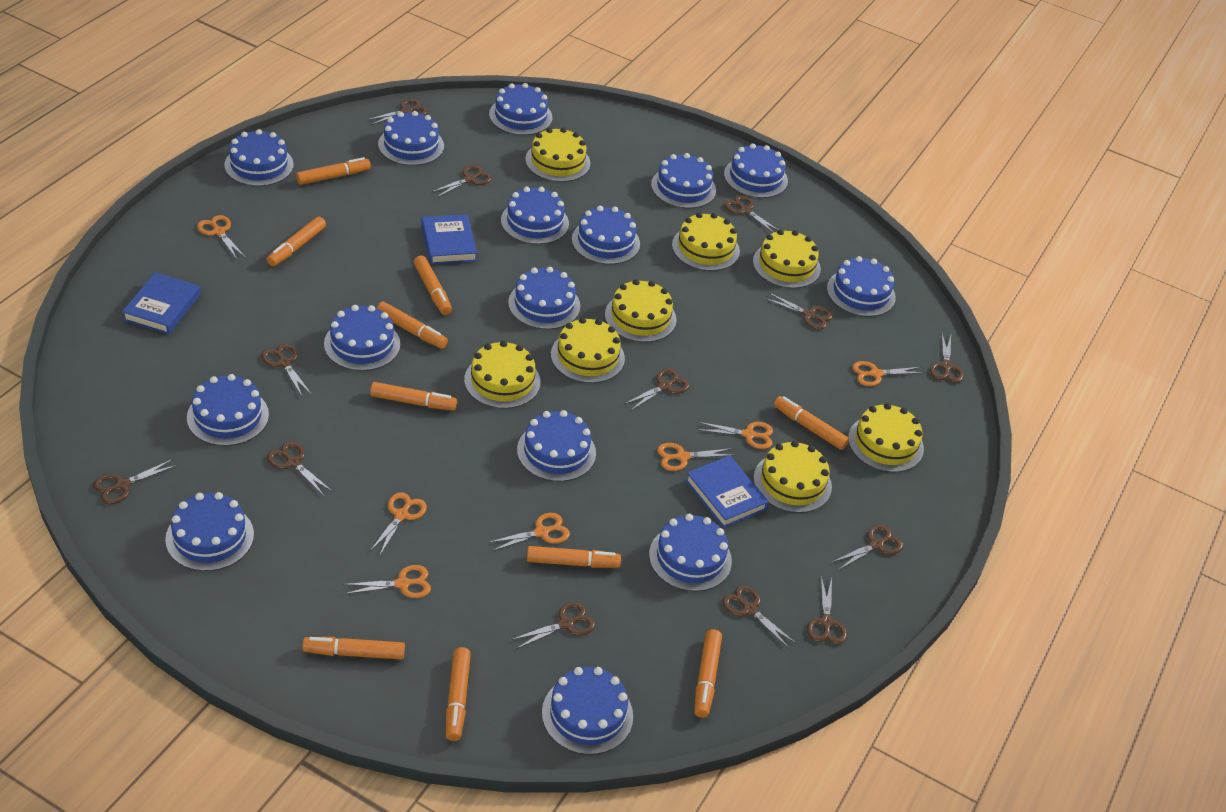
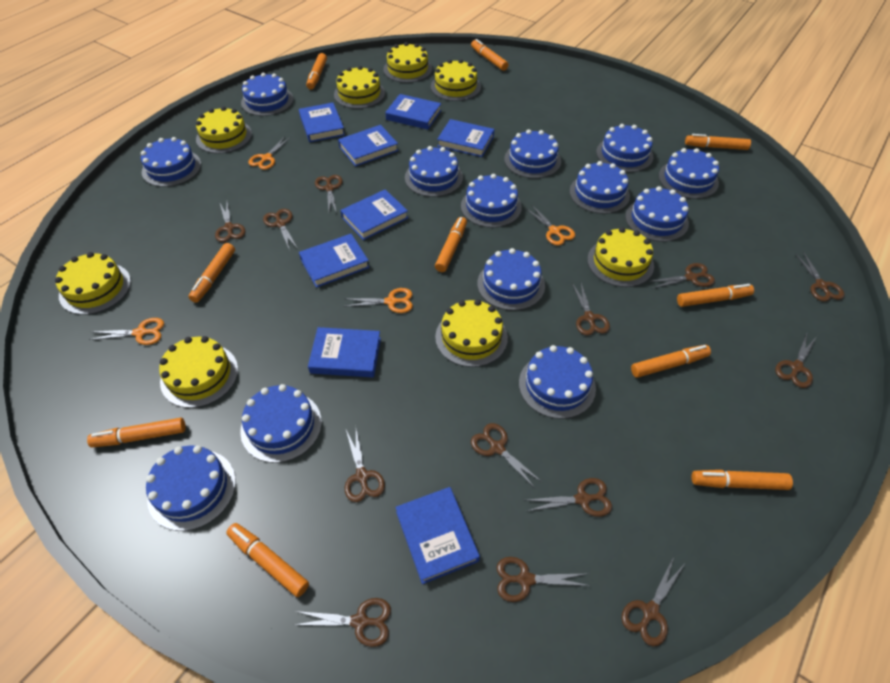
blue book: 3 -> 8
blue cake: 15 -> 13
orange scissors: 7 -> 4

